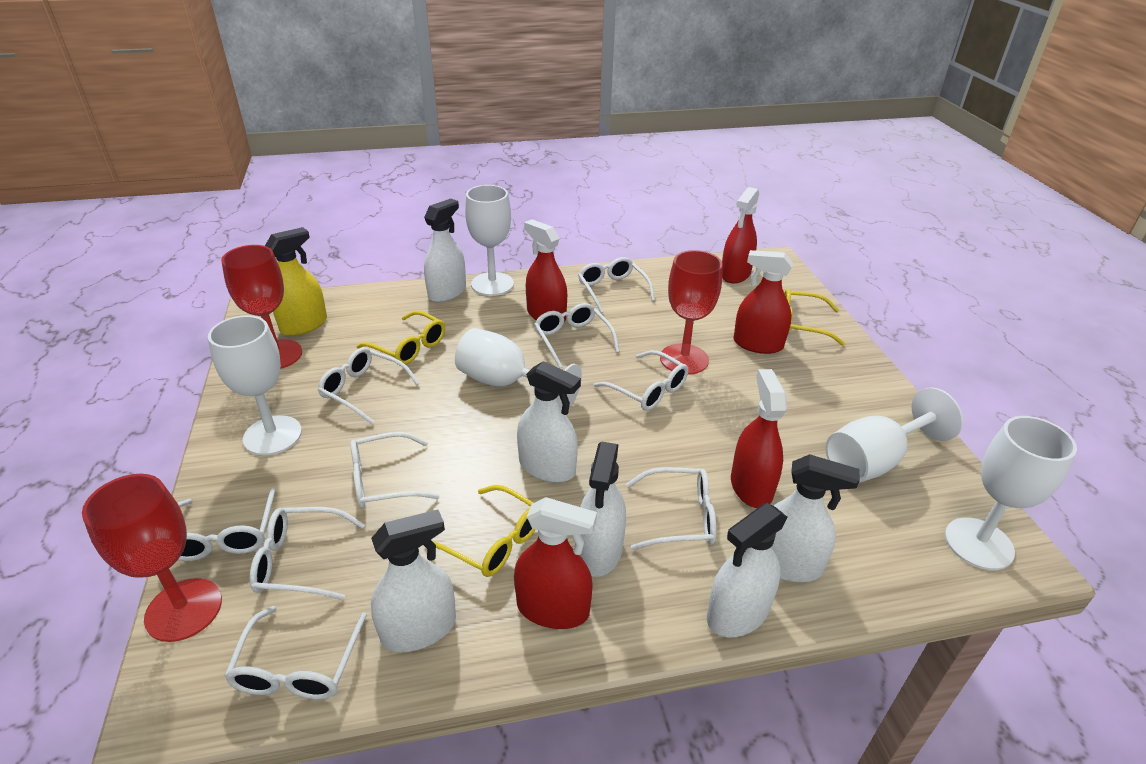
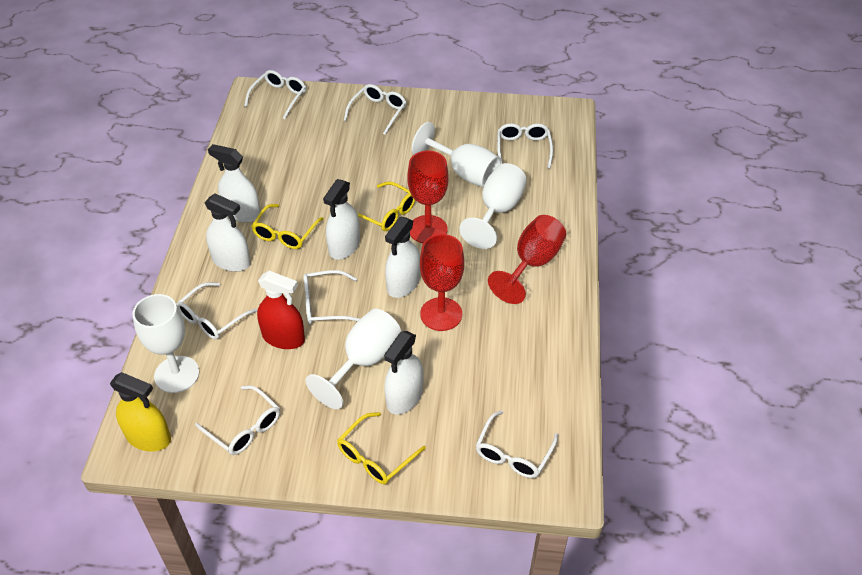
red spray bottle: 5 -> 1
white glasses: 9 -> 7
white goblet: 5 -> 4
white spray bottle: 6 -> 5

